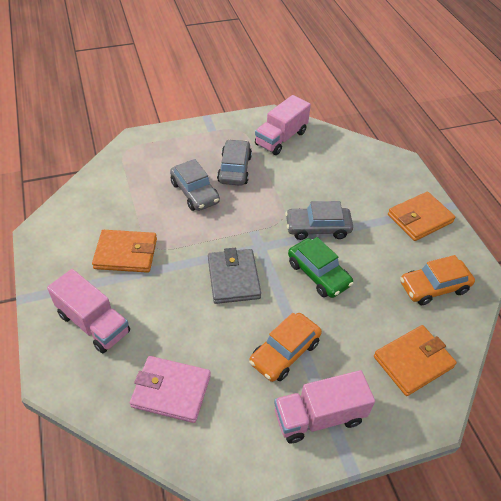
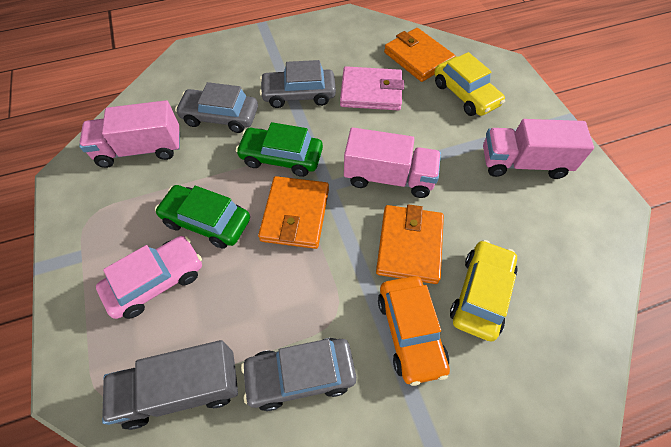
green car: 1 -> 2
grey truck: 0 -> 1
grey wallet: 1 -> 0
orange car: 2 -> 1
pink car: 0 -> 1
yellow car: 0 -> 2

